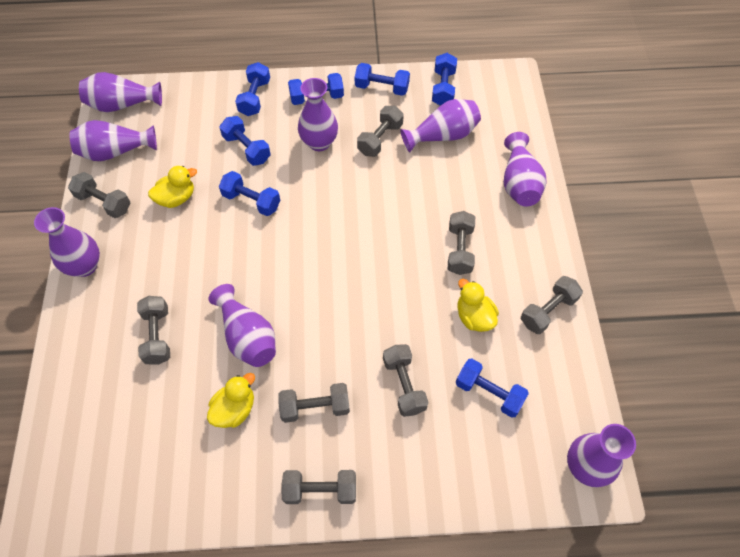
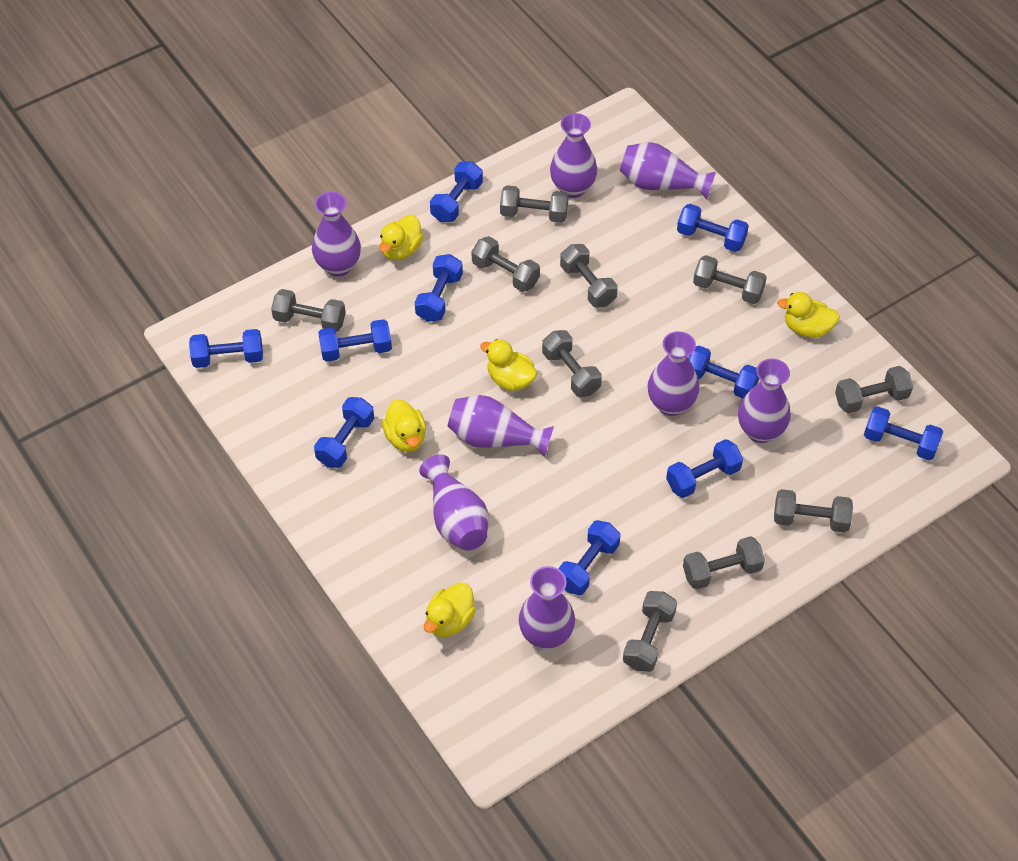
blue dumbbell: 7 -> 10
grey dumbbell: 8 -> 10
yellow duck: 3 -> 5

